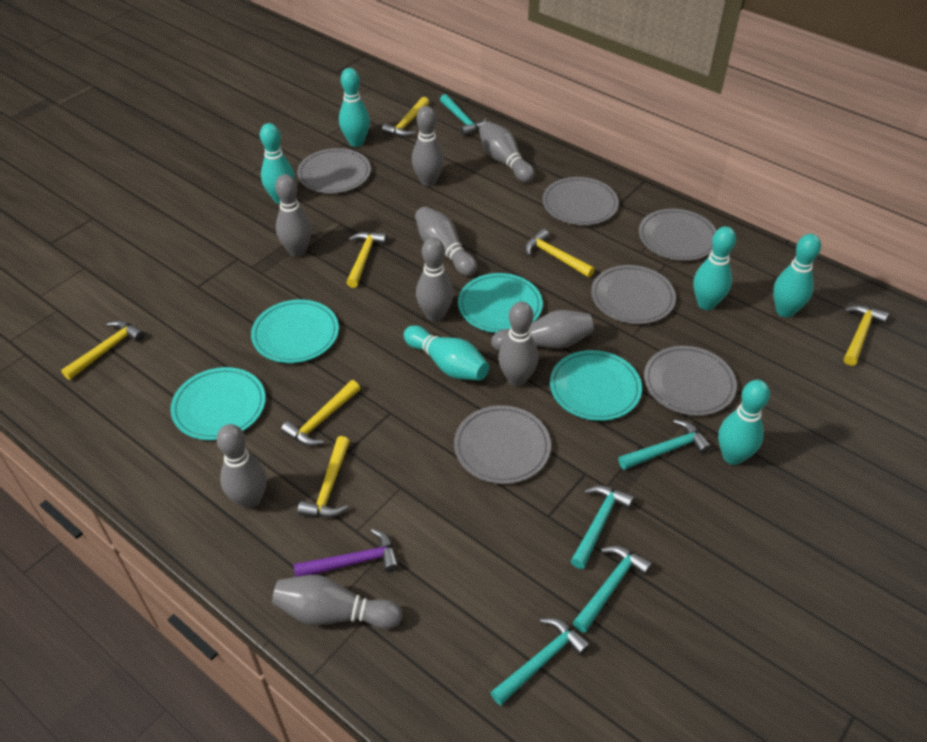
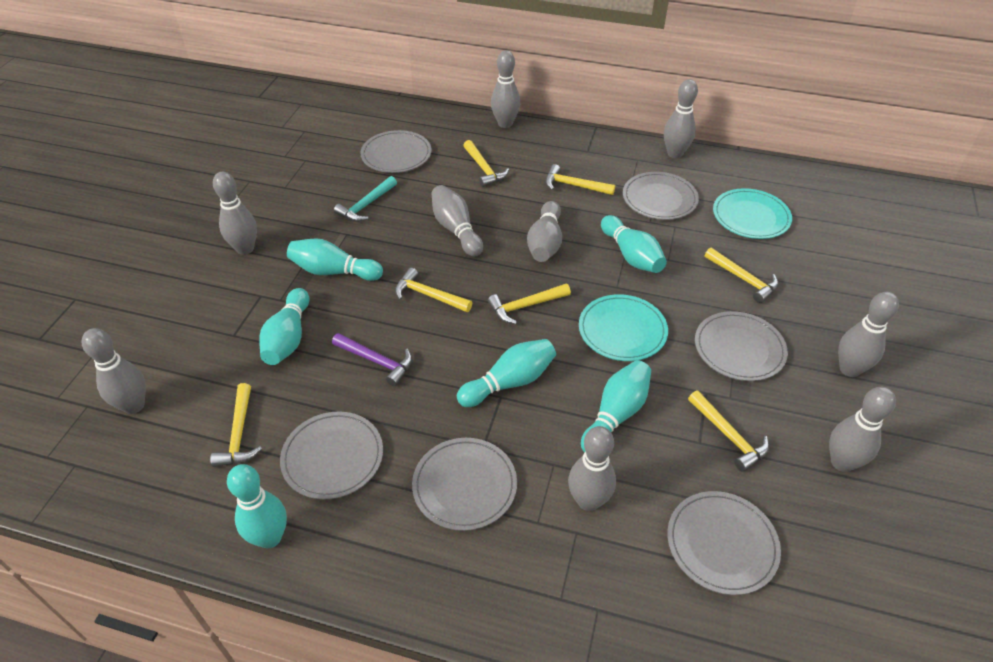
turquoise hammer: 5 -> 1
turquoise plate: 4 -> 2

